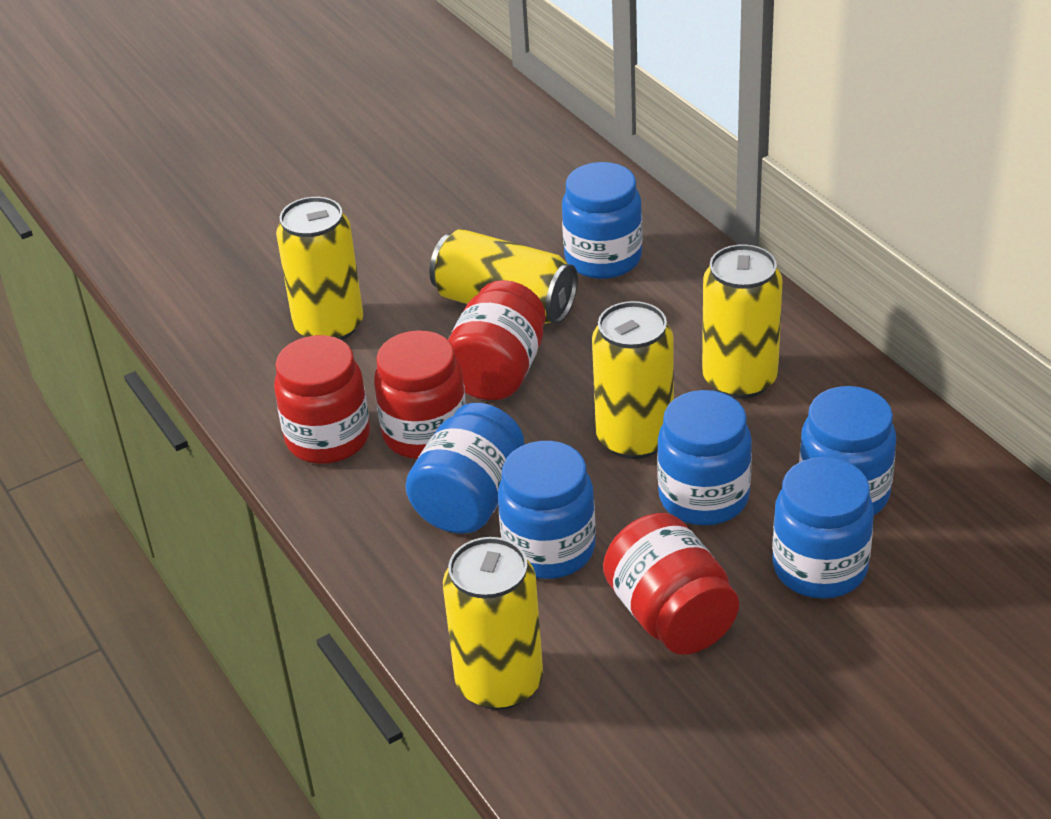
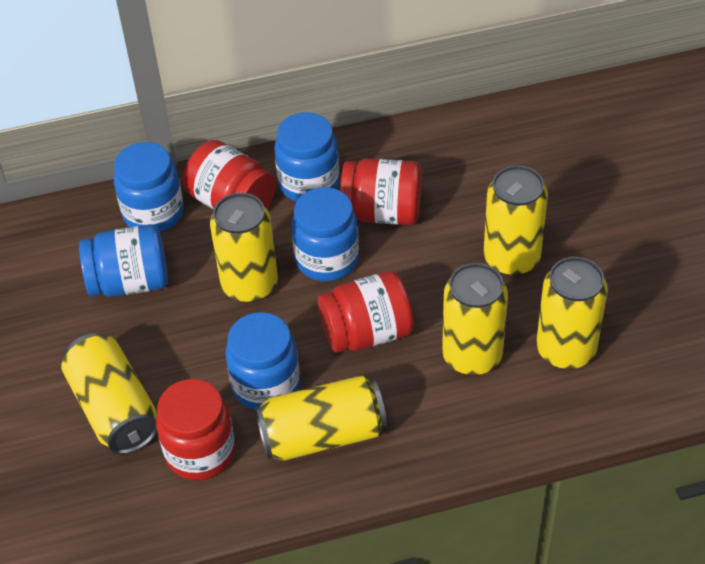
blue jar: 6 -> 5
yellow can: 5 -> 6

